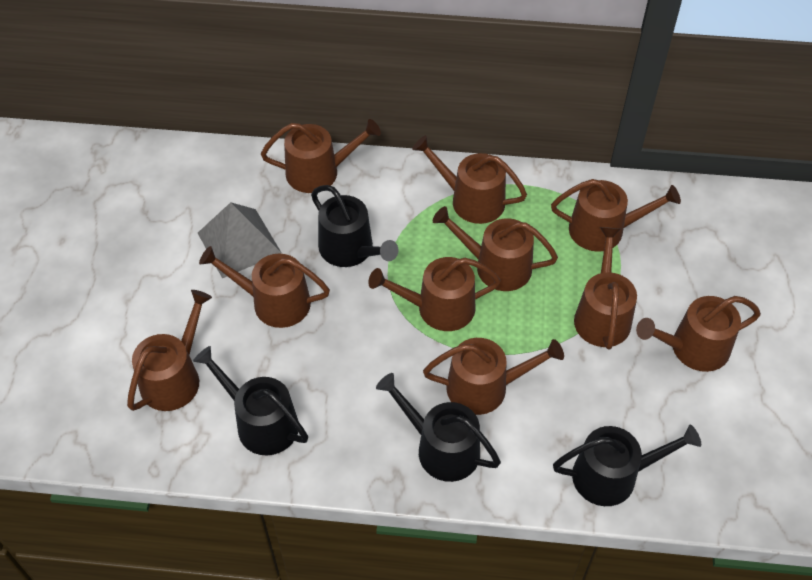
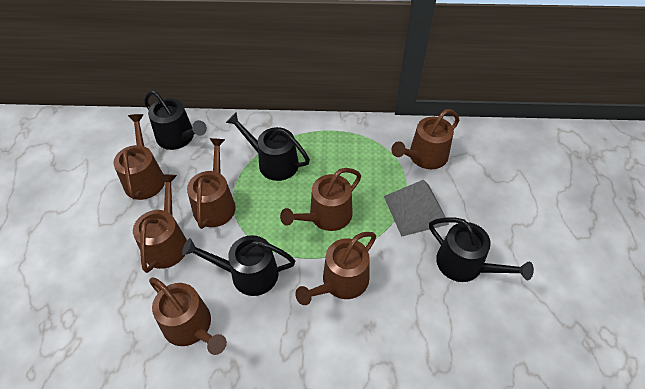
brown watering can: 10 -> 7

